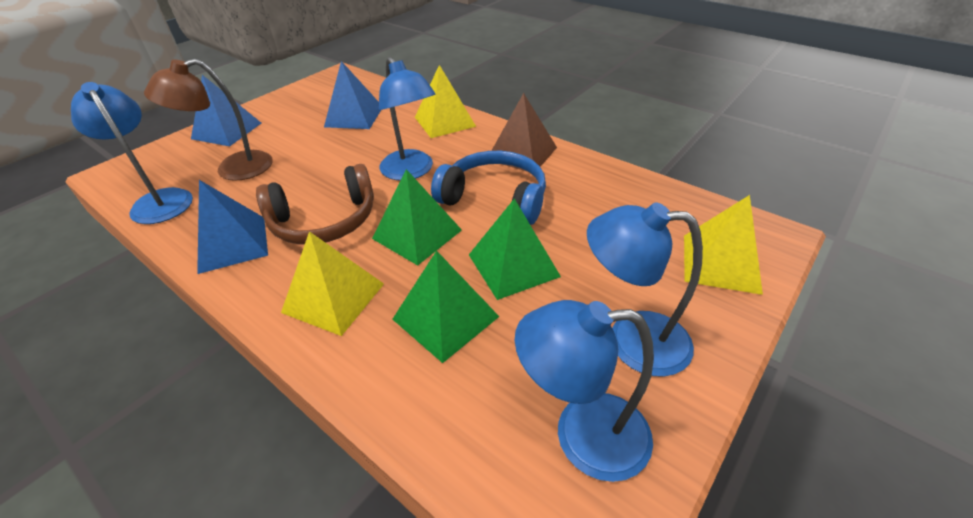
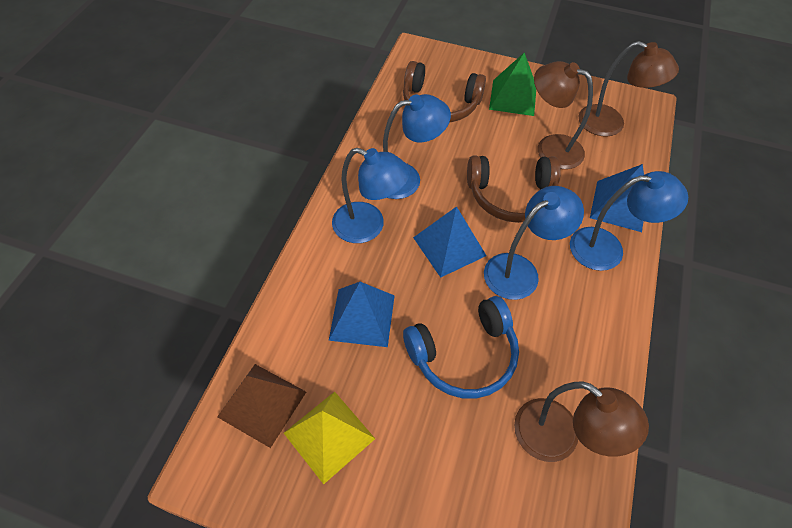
brown headphones: 1 -> 2
brown lamp: 1 -> 3
green pyramid: 3 -> 1
yellow pyramid: 3 -> 1

